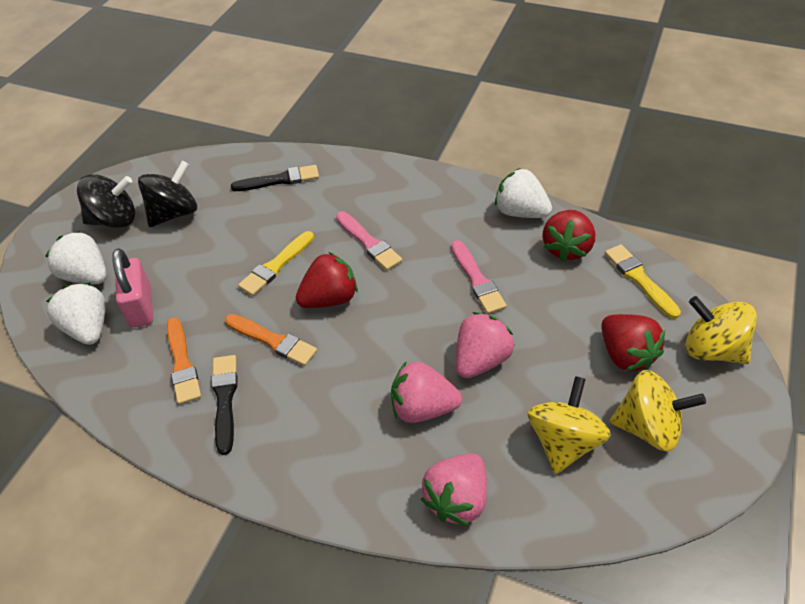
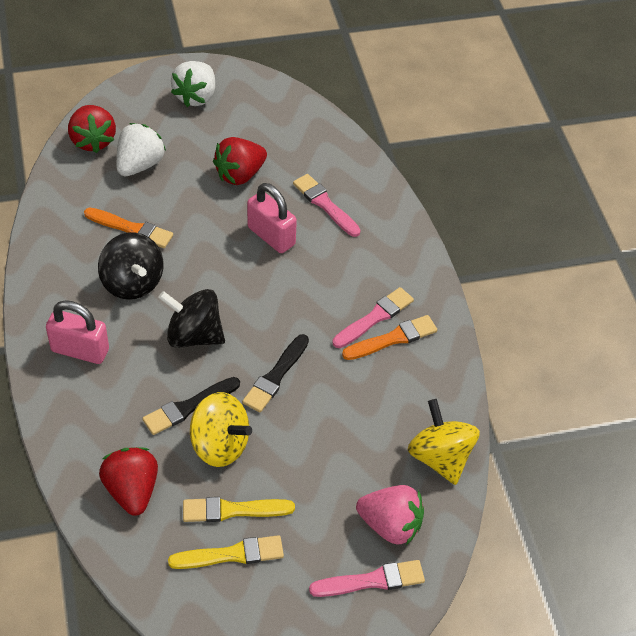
pink brush: 2 -> 3
pink padlock: 1 -> 2
pink strawberry: 3 -> 1
white strawberry: 3 -> 2
yellow spinning top: 3 -> 2

